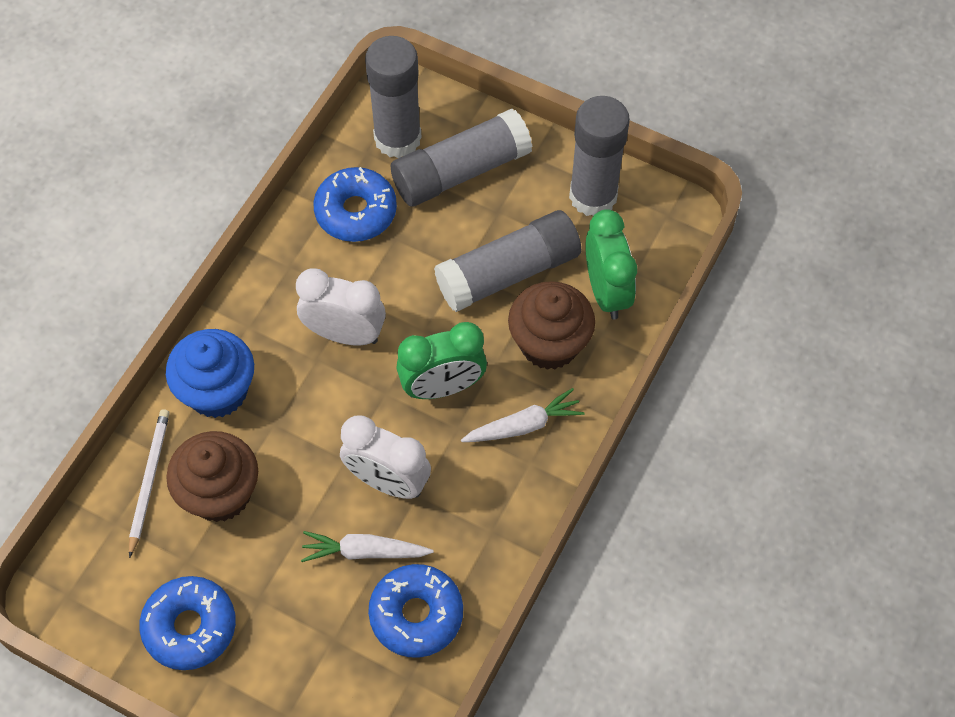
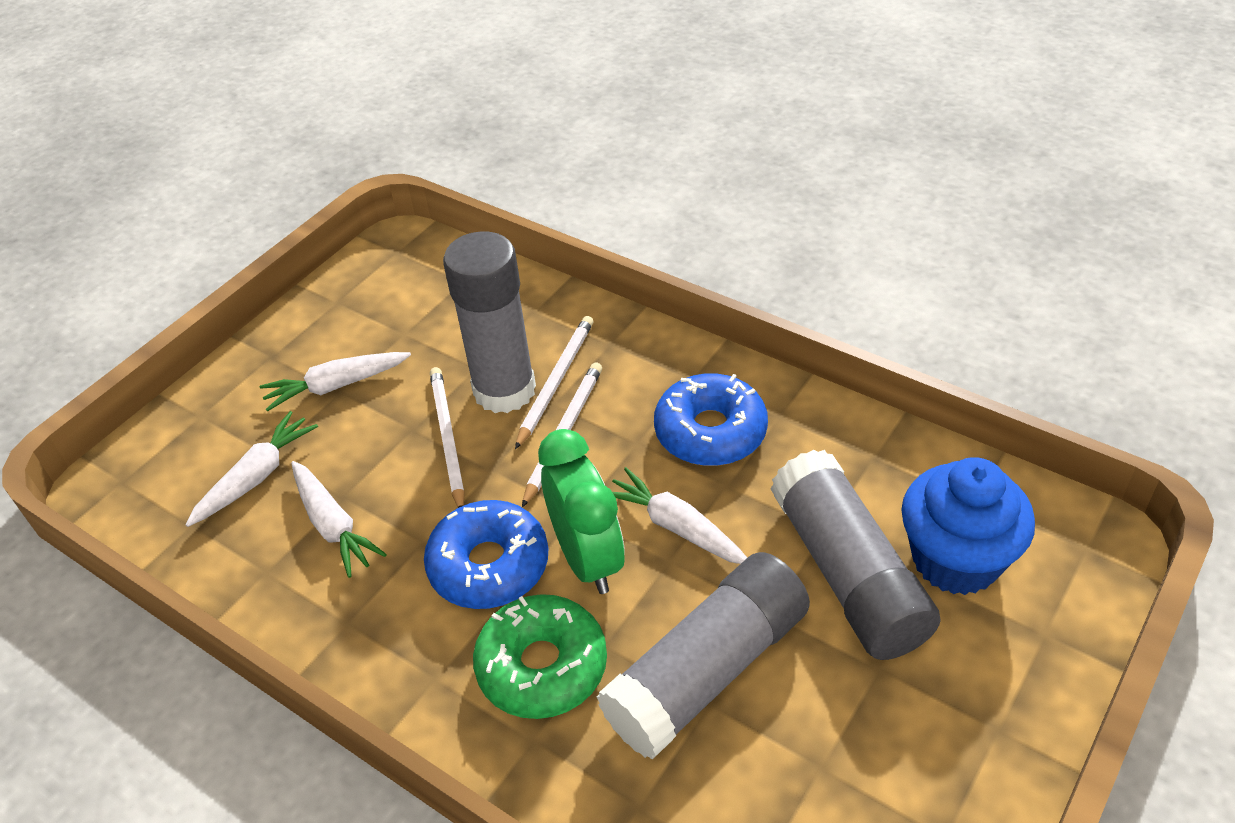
blue donut: 3 -> 2
brown cupcake: 2 -> 0
green clock: 2 -> 1
green donut: 0 -> 1
grey glue stick: 4 -> 3
white carrot: 2 -> 4
white clock: 2 -> 0
white pencil: 1 -> 3

